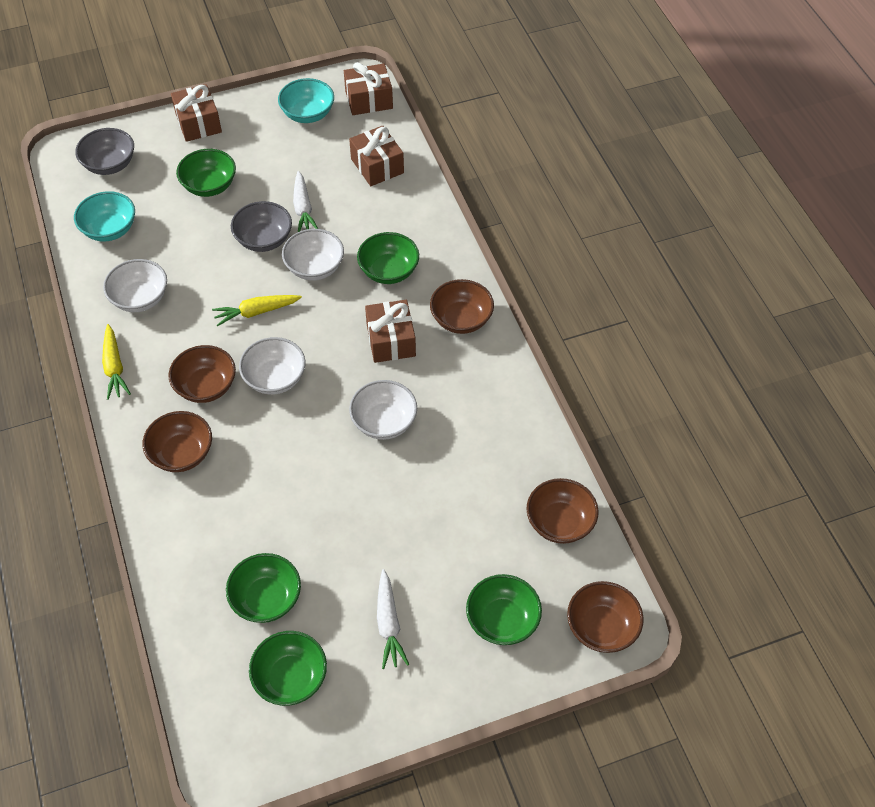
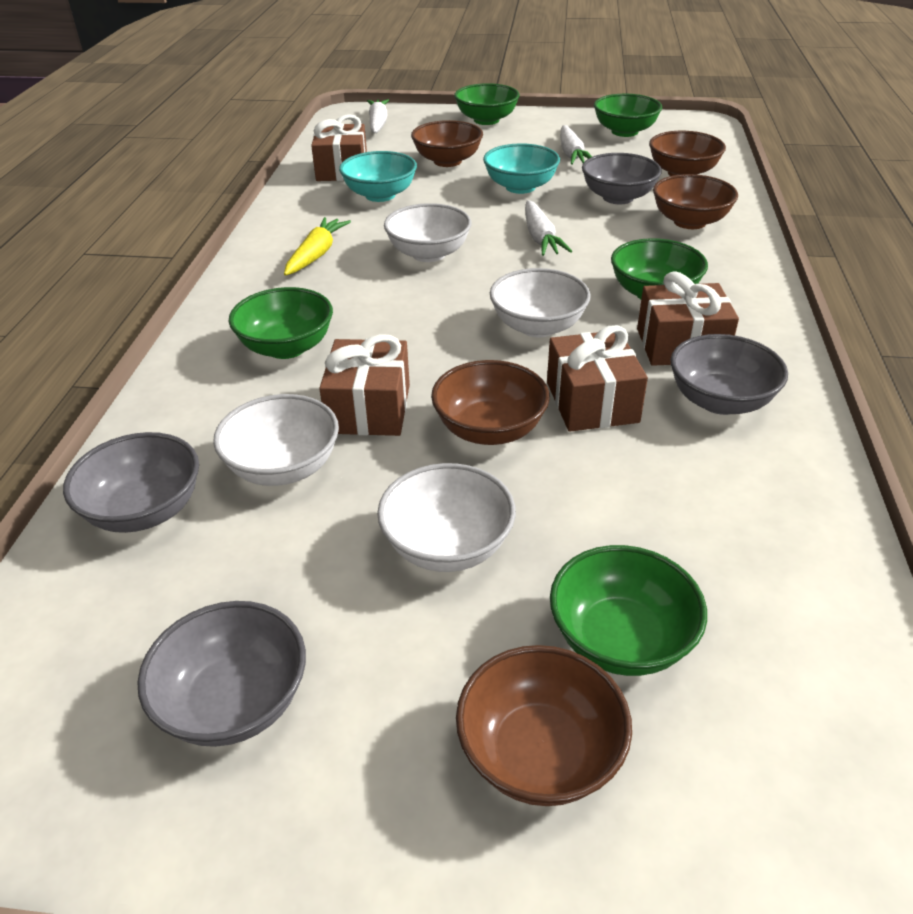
grey bowl: 2 -> 4
white carrot: 2 -> 3
yellow carrot: 2 -> 1

